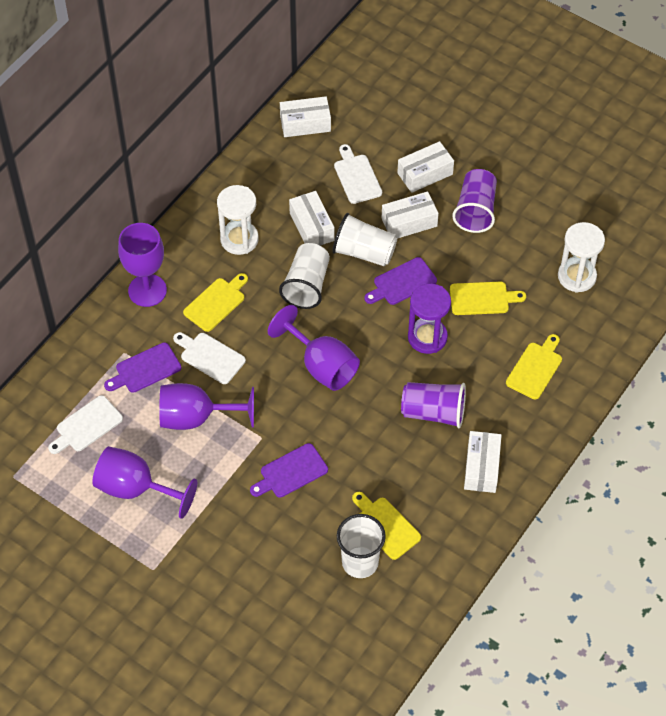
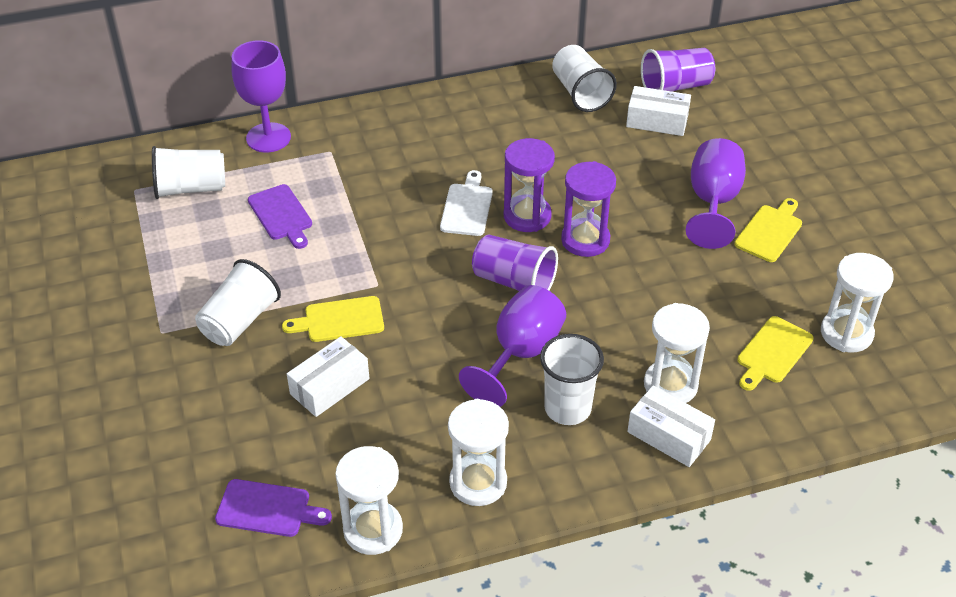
purple cutting board: 3 -> 2
purple goblet: 4 -> 3
purple hourglass: 1 -> 2
white box: 5 -> 3
white cup: 3 -> 4
white cutting board: 3 -> 1
white hourglass: 2 -> 4
yellow cutting board: 4 -> 3

